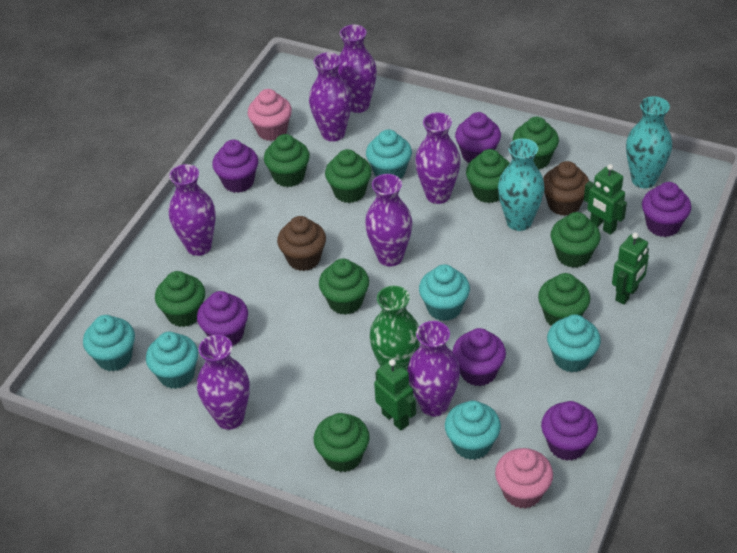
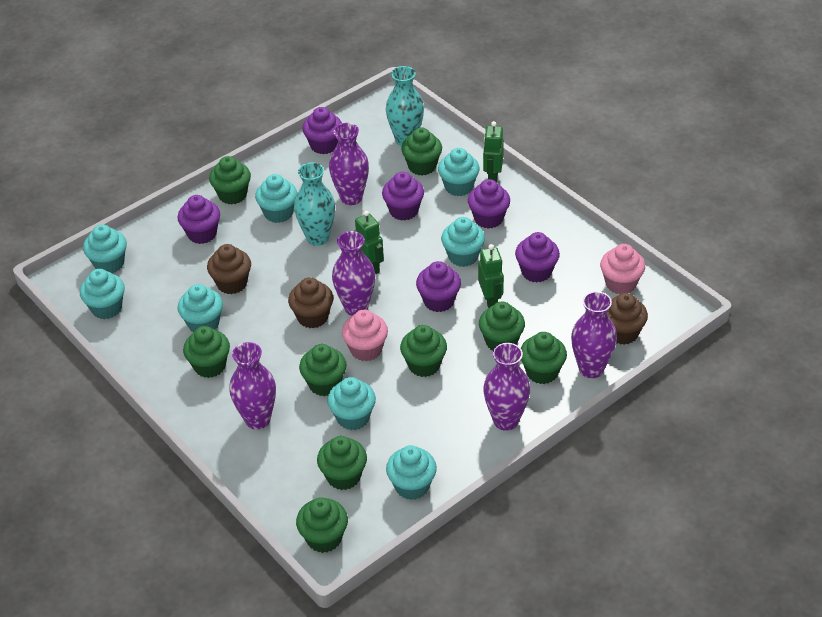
brown cupcake: 2 -> 3
green vase: 1 -> 0
purple vase: 7 -> 5
turquoise cupcake: 6 -> 8

